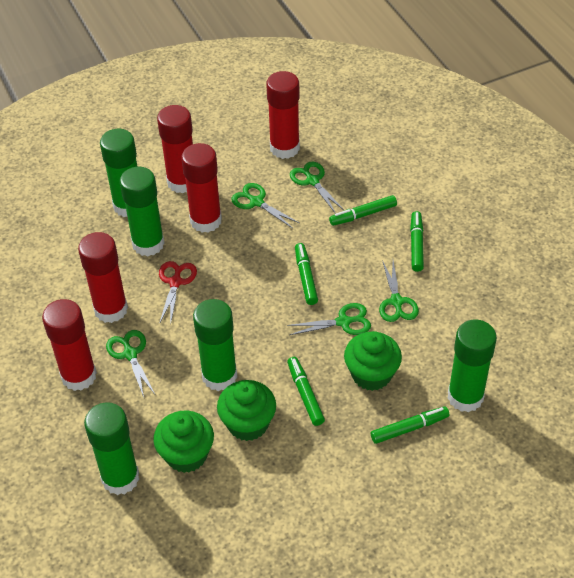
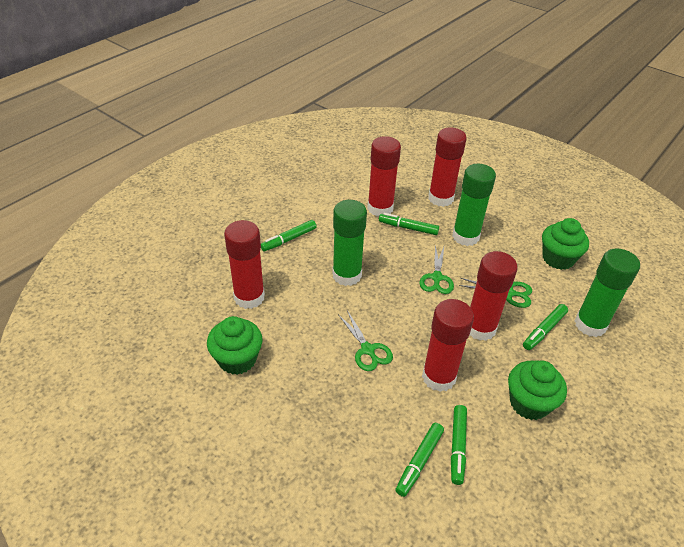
green glue stick: 5 -> 3
green scissors: 5 -> 3
red scissors: 1 -> 0

